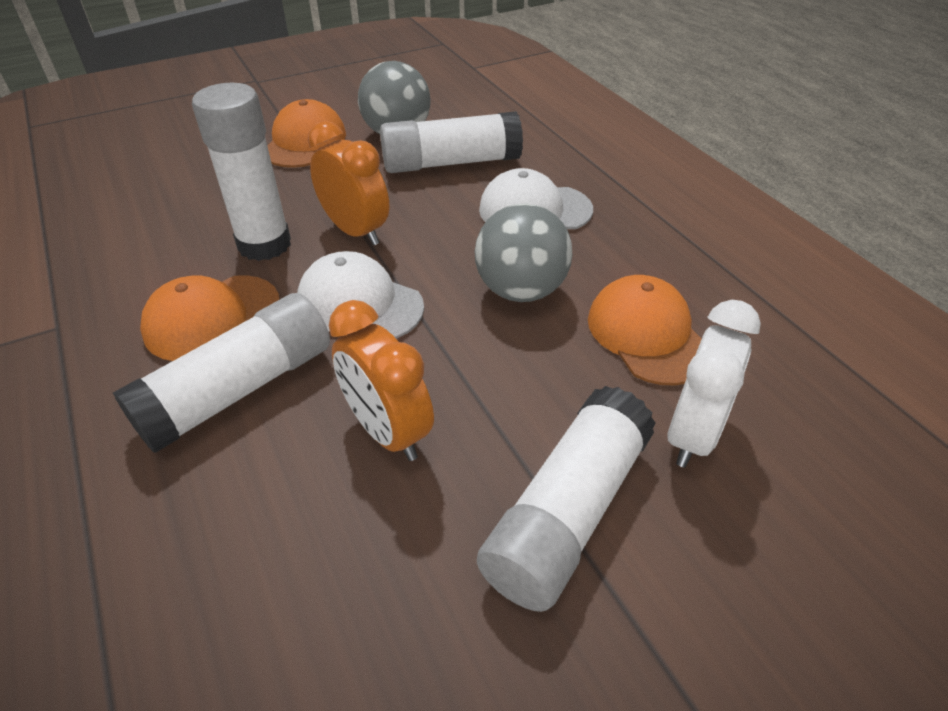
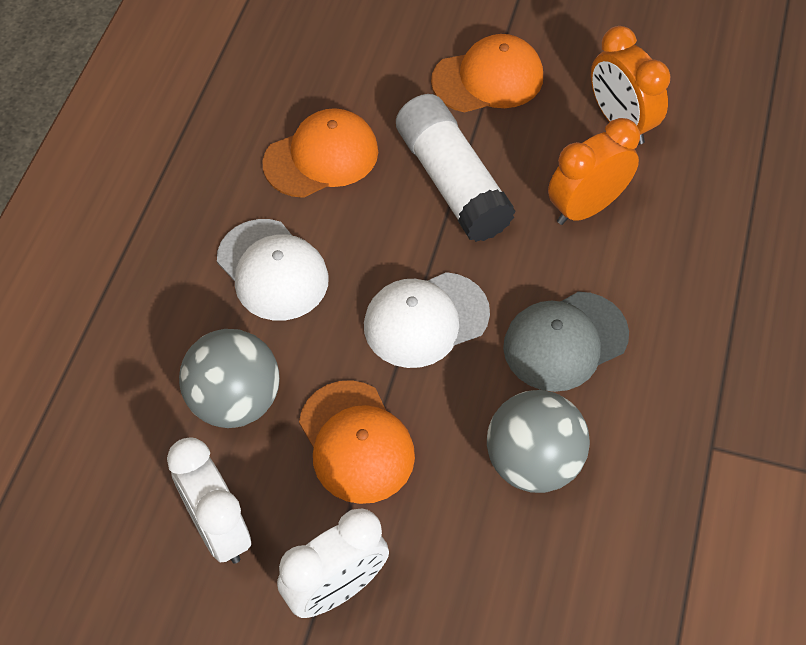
grey cap: 0 -> 1
white clock: 1 -> 2
white glue stick: 4 -> 1

